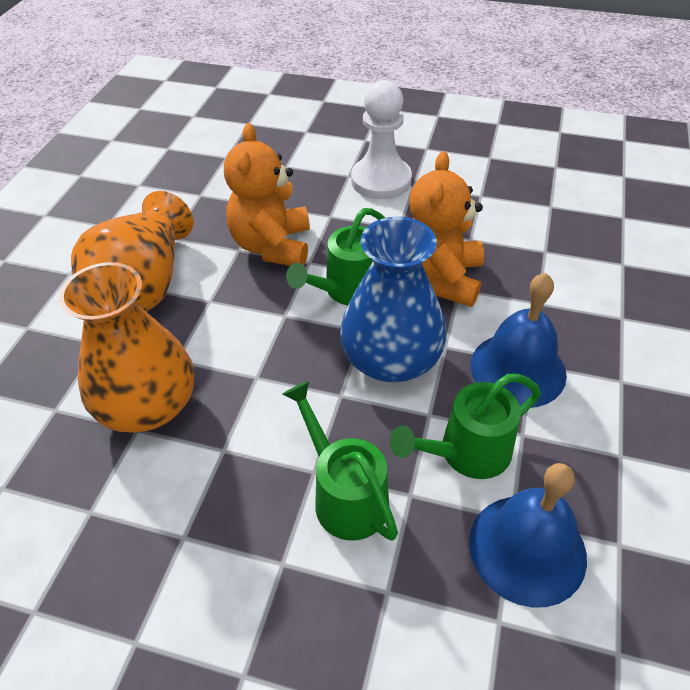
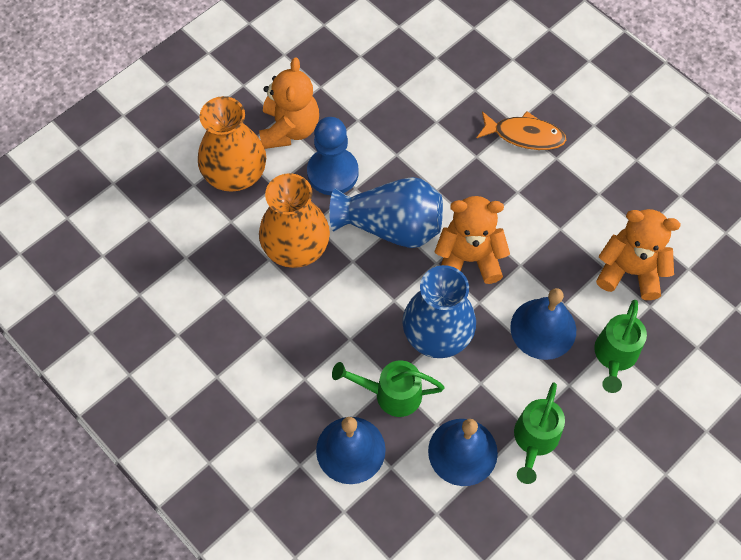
blue bell: 2 -> 3
blue pawn: 0 -> 1
blue vase: 1 -> 2
orange fish: 0 -> 1
orange teddy bear: 2 -> 3
white pawn: 1 -> 0

